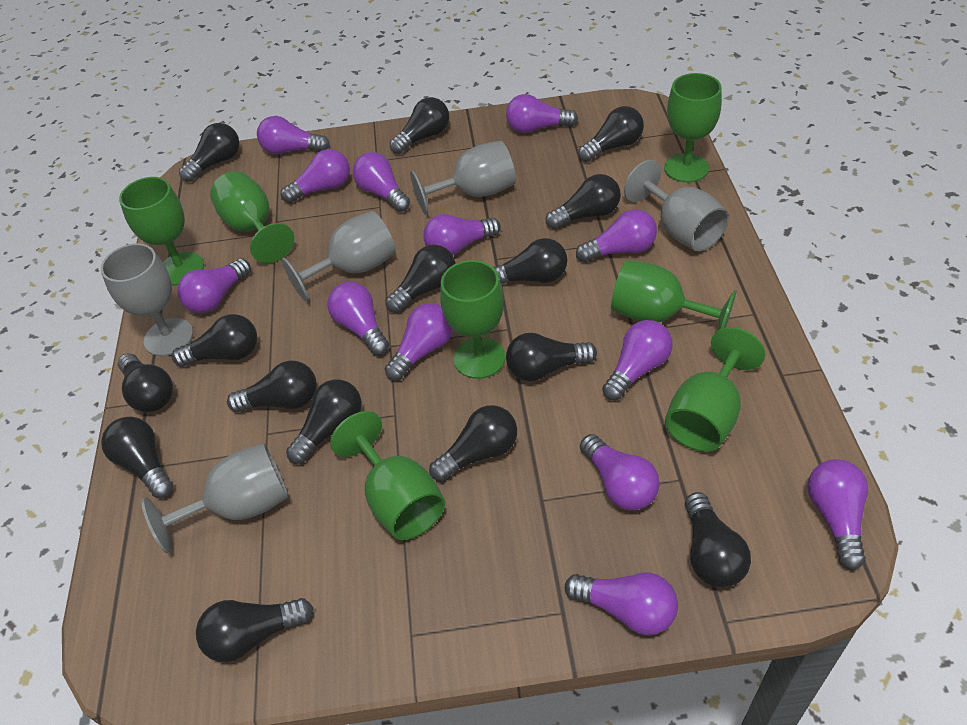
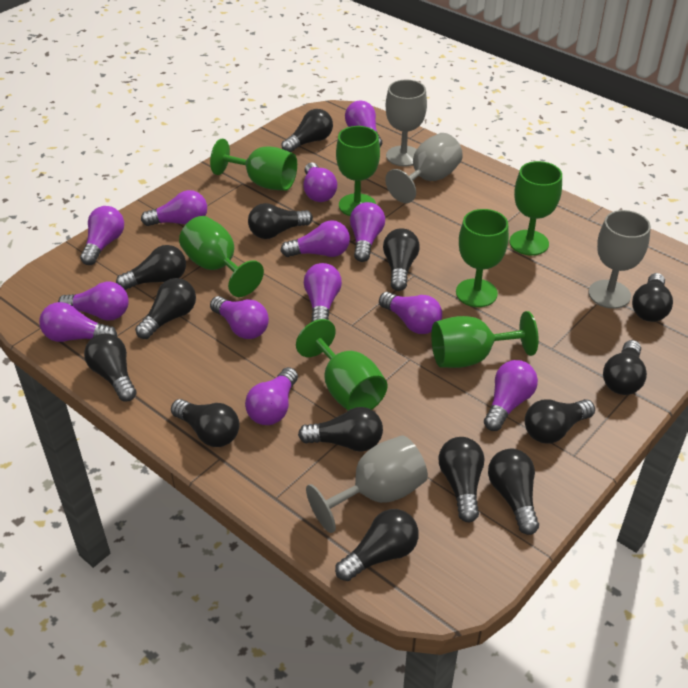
black light bulb: 15 -> 14
grey goblet: 5 -> 4

